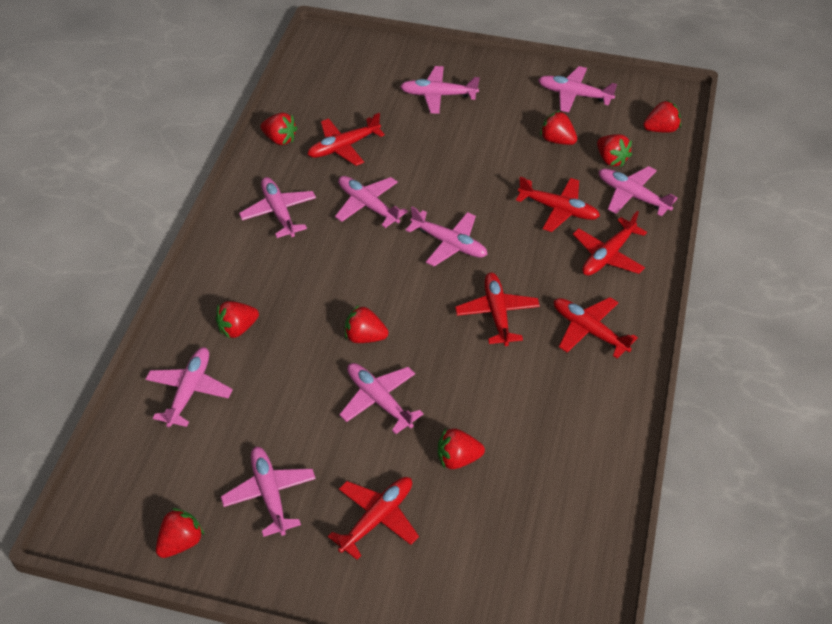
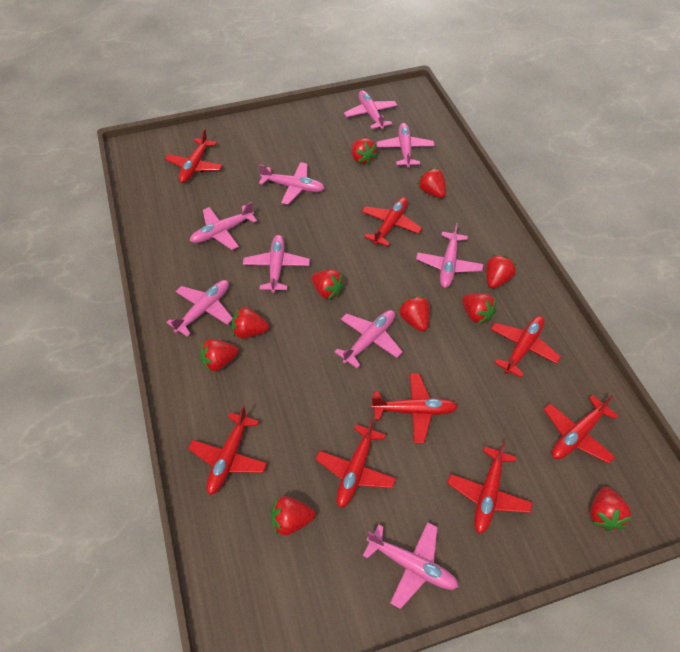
red plane: 6 -> 8
red strawberry: 8 -> 10

